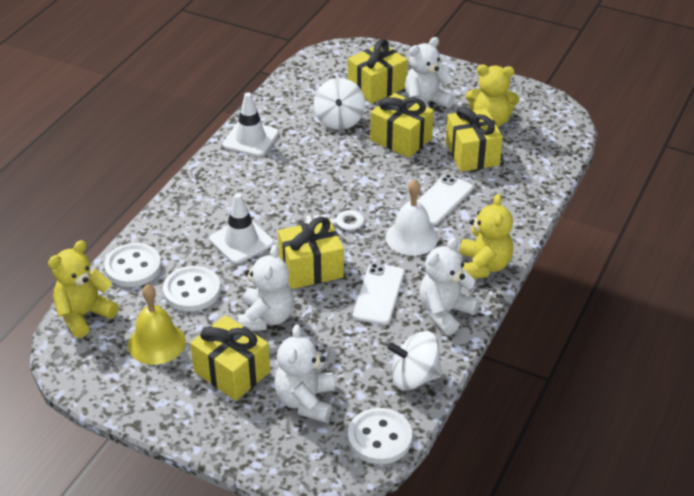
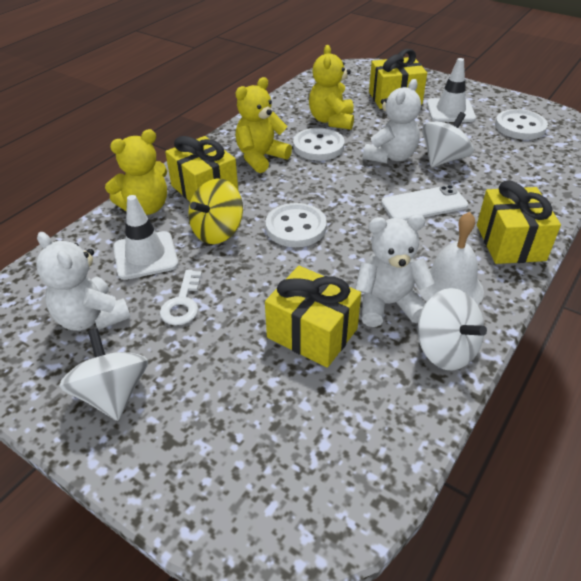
white phone: 2 -> 1
white spinning top: 2 -> 3
white teddy bear: 4 -> 3
yellow bell: 1 -> 0
yellow gift: 5 -> 4
yellow spinning top: 0 -> 1

